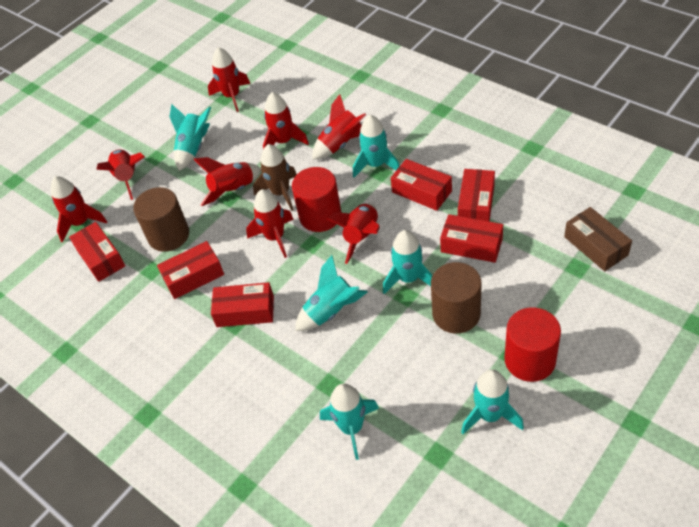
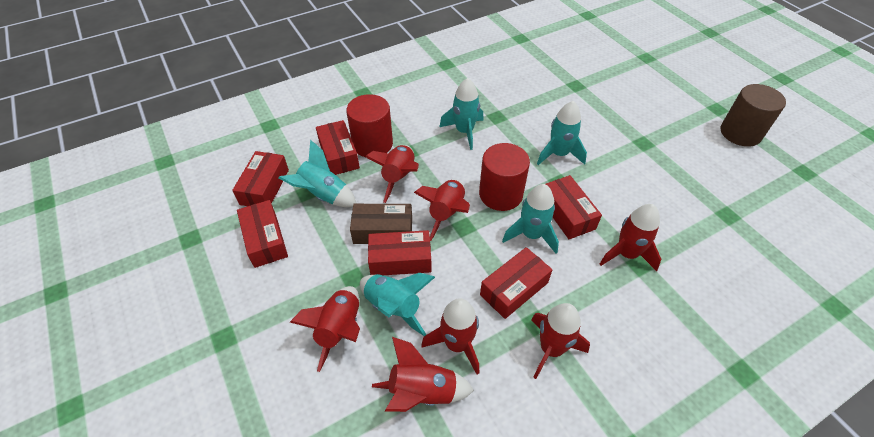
brown cylinder: 2 -> 1
brown rocket: 1 -> 0
red rocket: 8 -> 7
turquoise rocket: 6 -> 5

